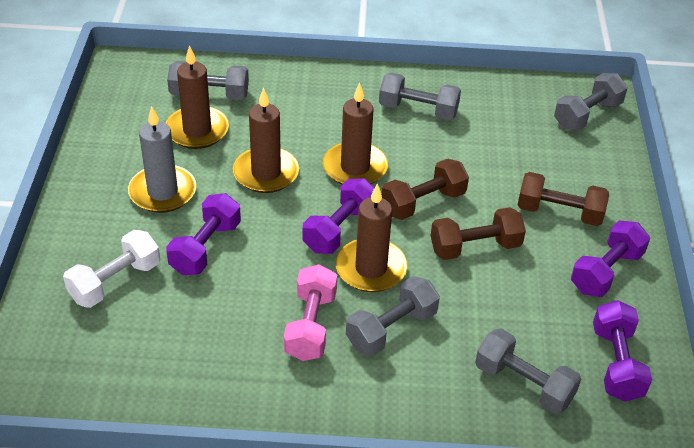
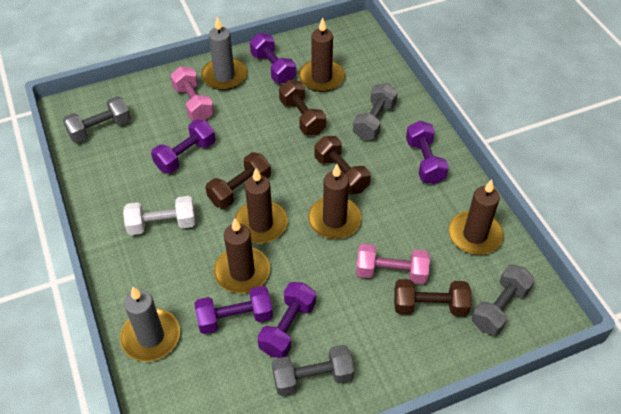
brown candle: 4 -> 5
brown dumbbell: 3 -> 4
grey candle: 1 -> 2
grey dumbbell: 5 -> 4
pink dumbbell: 1 -> 2
purple dumbbell: 4 -> 5

